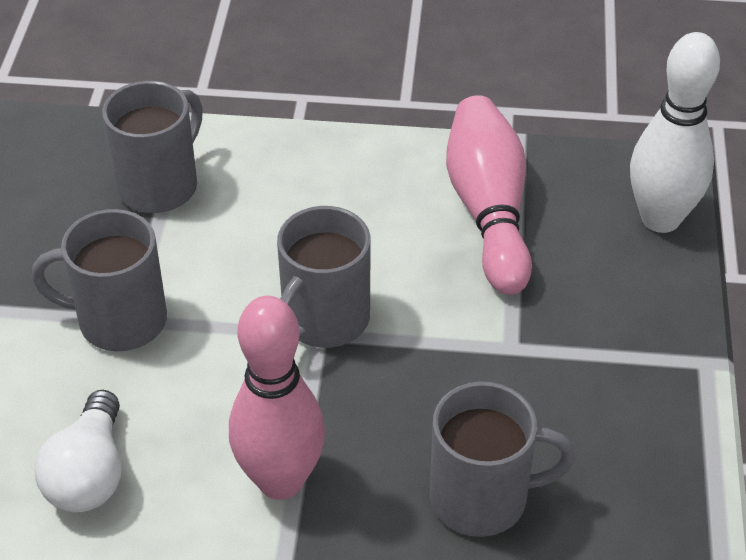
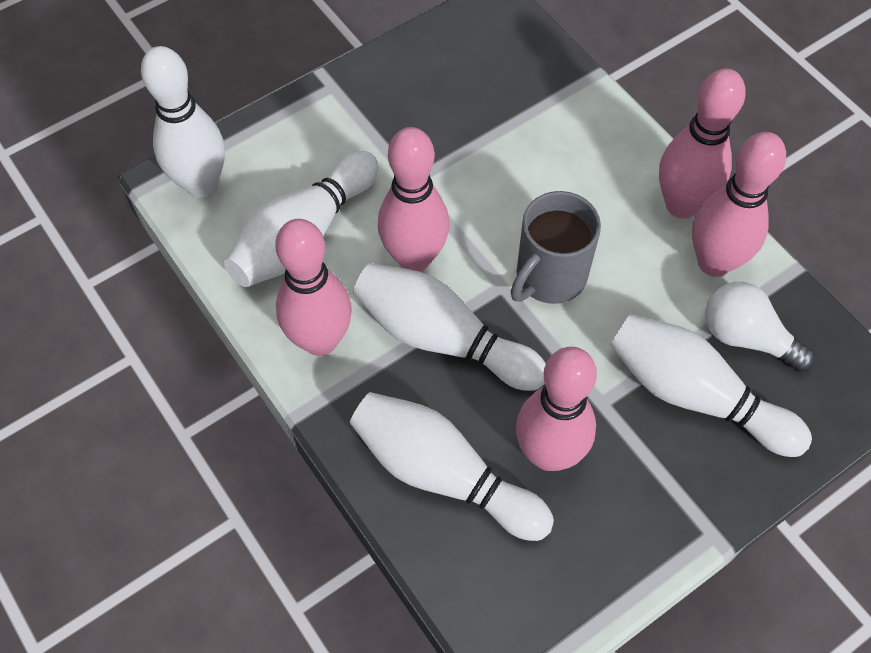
grey mug: 4 -> 1
pink bowling pin: 2 -> 5
white bowling pin: 1 -> 5

